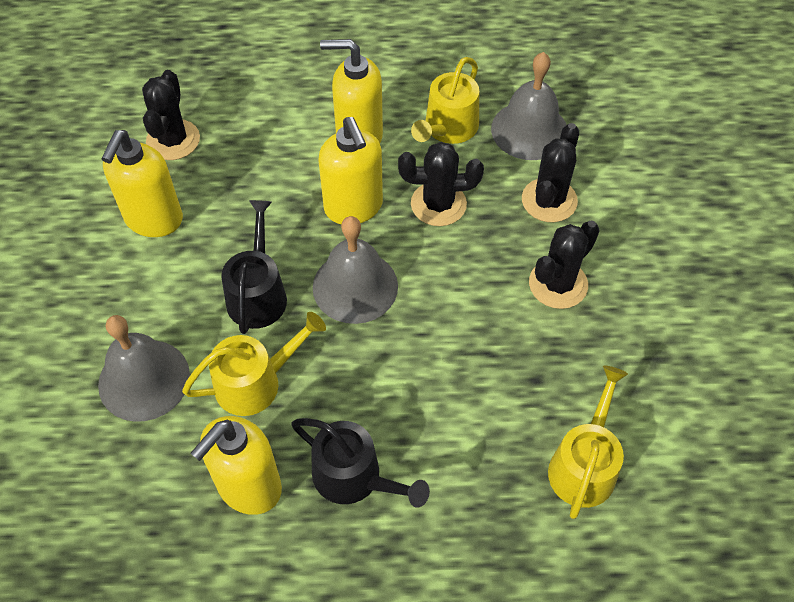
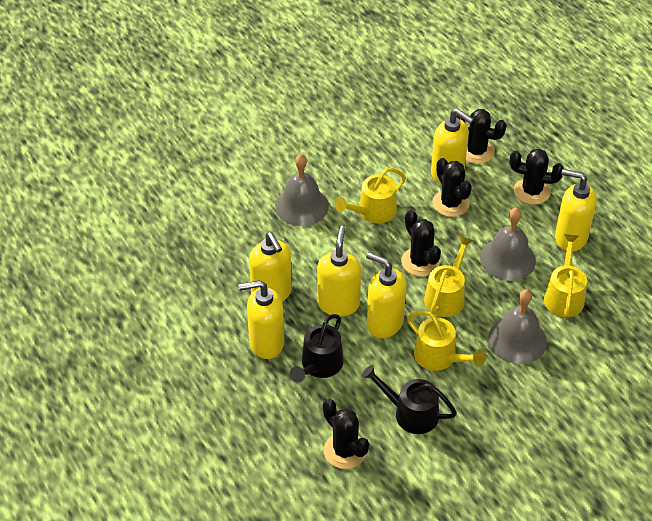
black cactus: 4 -> 5
yellow soap dispenser: 4 -> 6
yellow watering can: 3 -> 4

